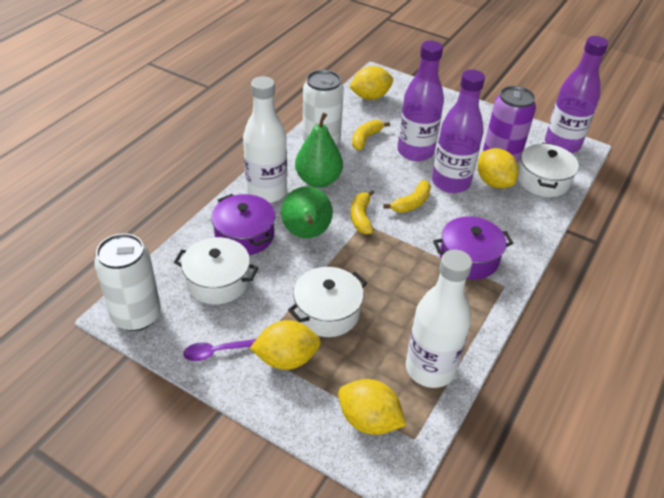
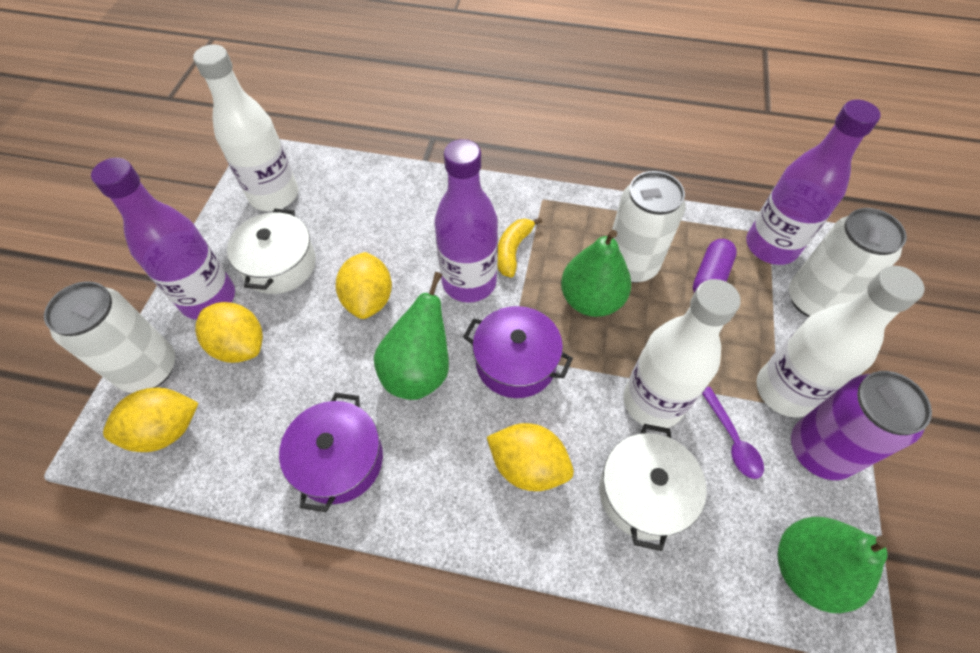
green pear: 2 -> 3
purple capsule: 0 -> 1
white bottle: 2 -> 3
white can: 2 -> 3
white pot: 3 -> 2
yellow banana: 3 -> 1

